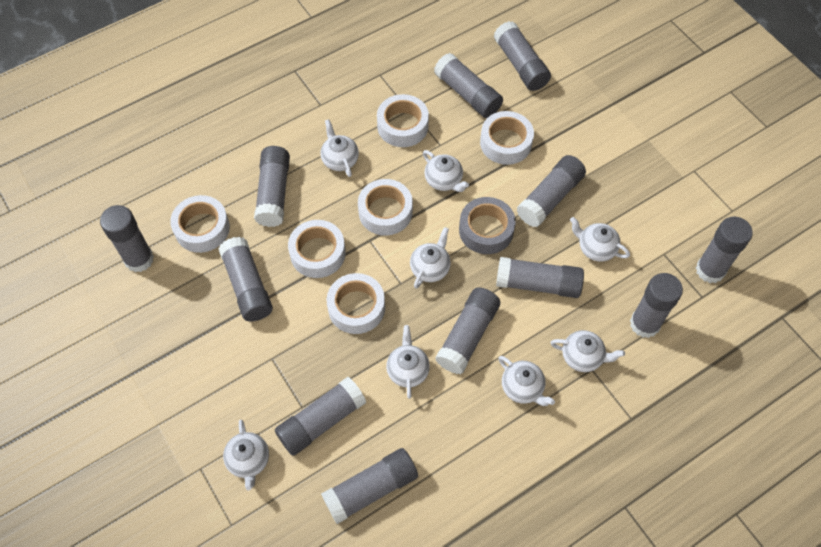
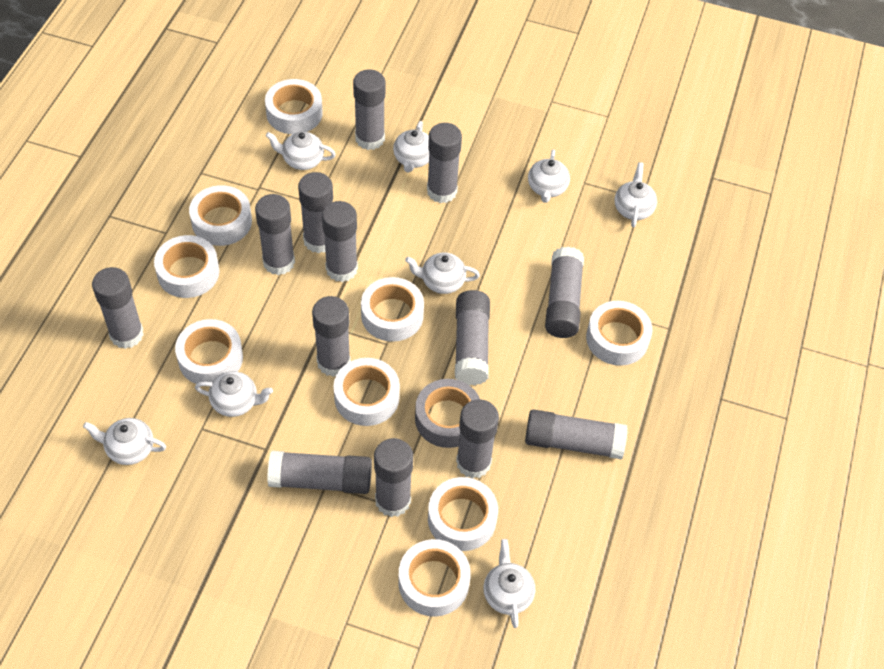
grey glue stick: 12 -> 13
white tape: 6 -> 9

